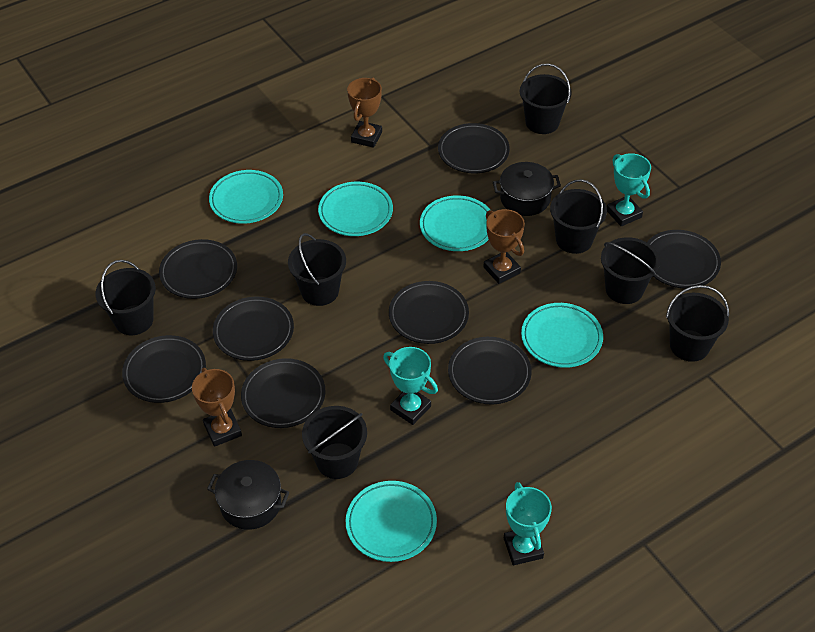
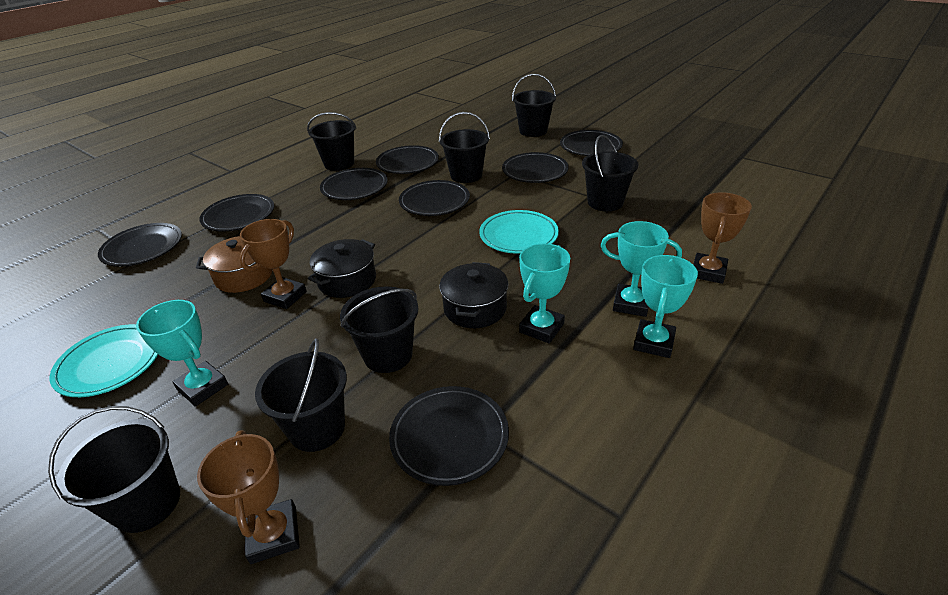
brown pot: 0 -> 1
turquoise plate: 5 -> 2
turquoise trophy: 3 -> 4

